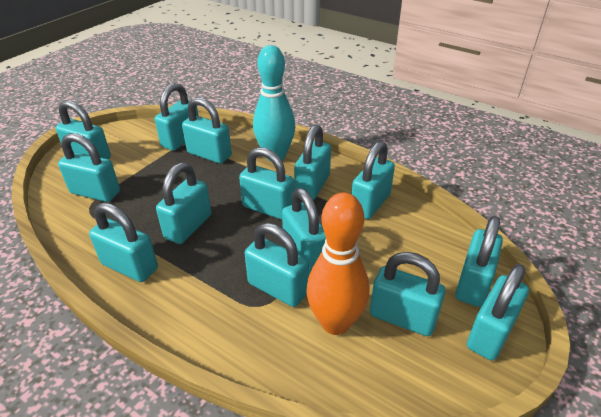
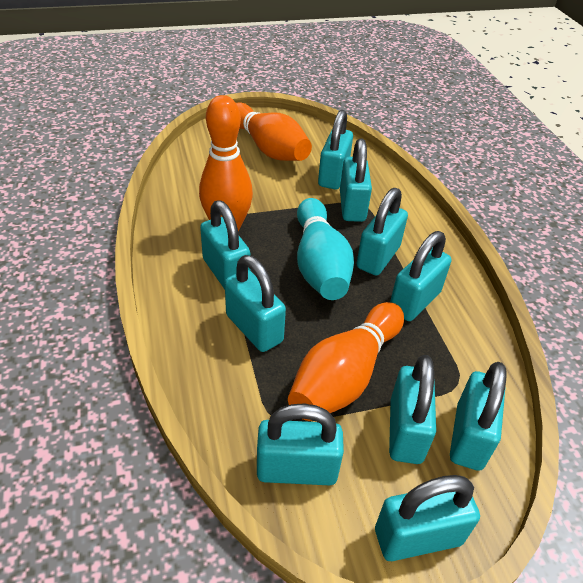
orange bowling pin: 1 -> 3
turquoise padlock: 14 -> 10

